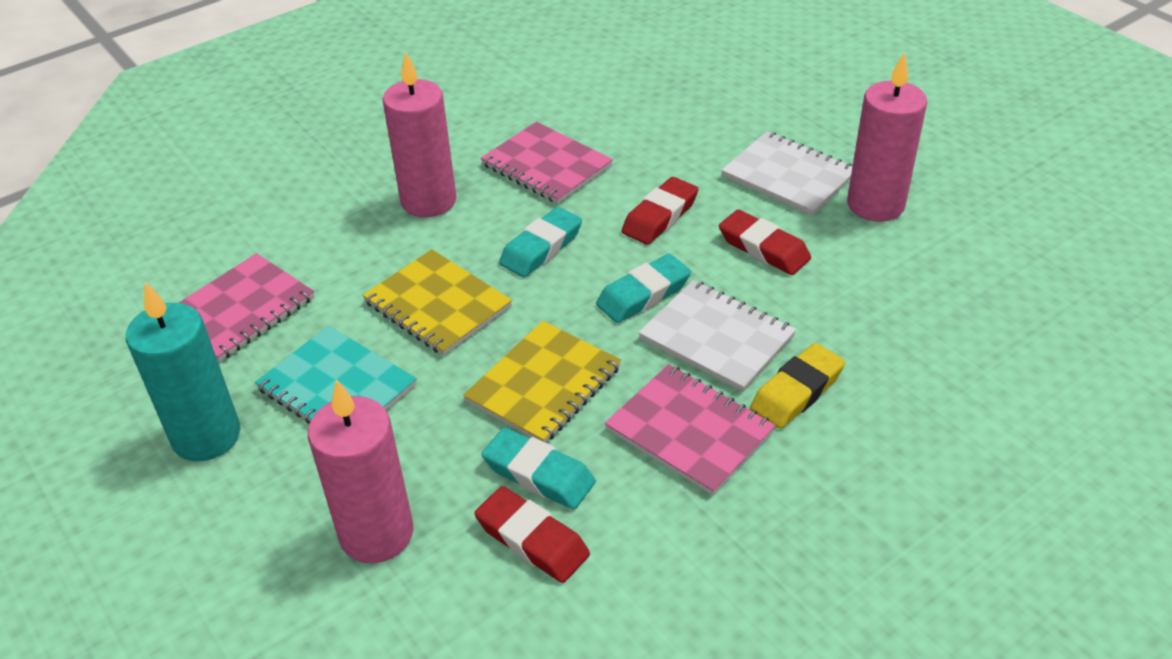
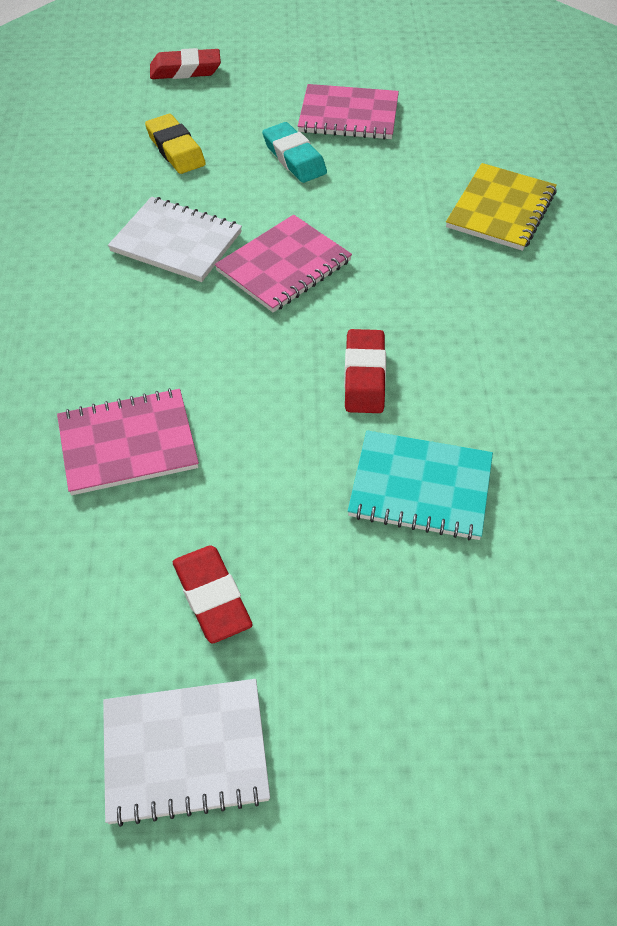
pink candle: 3 -> 0
turquoise candle: 1 -> 0
turquoise eraser: 3 -> 1
yellow notebook: 2 -> 1

